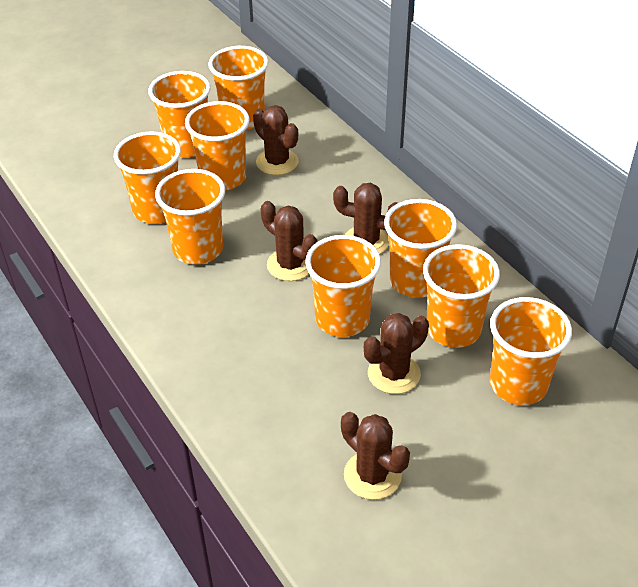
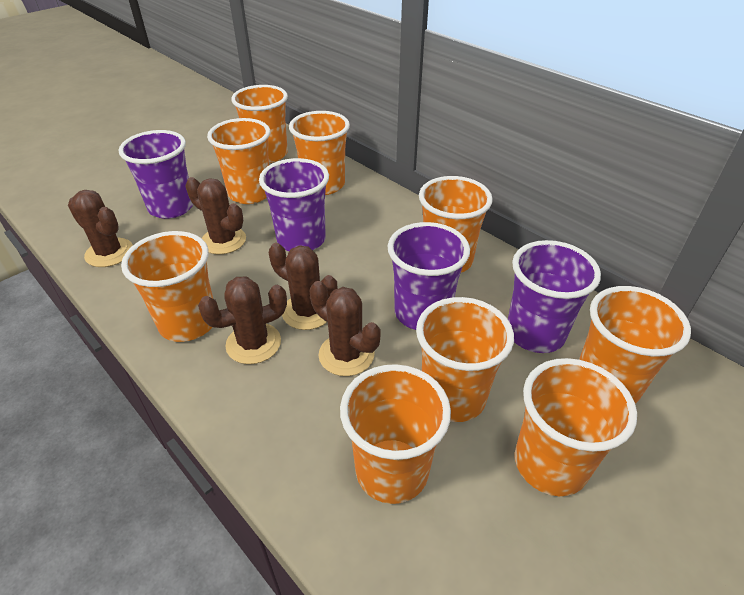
purple cup: 0 -> 4

